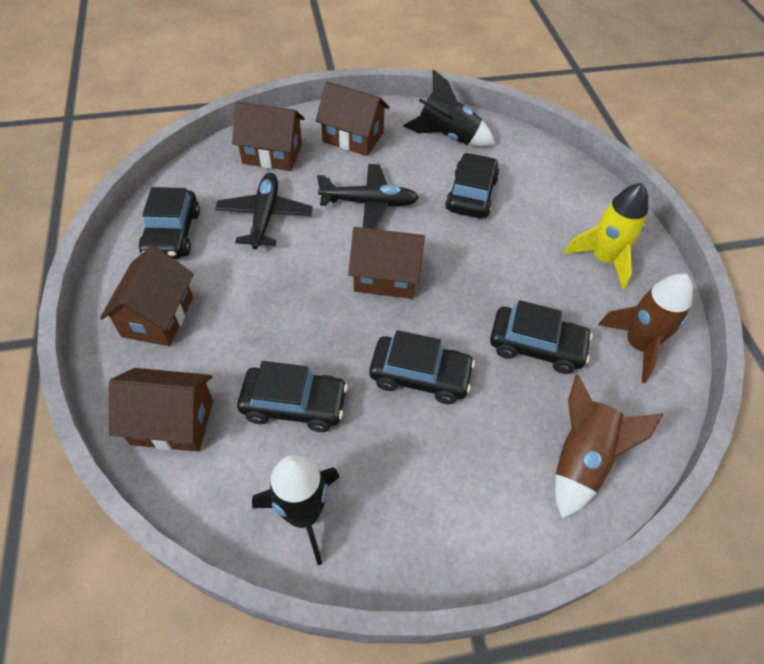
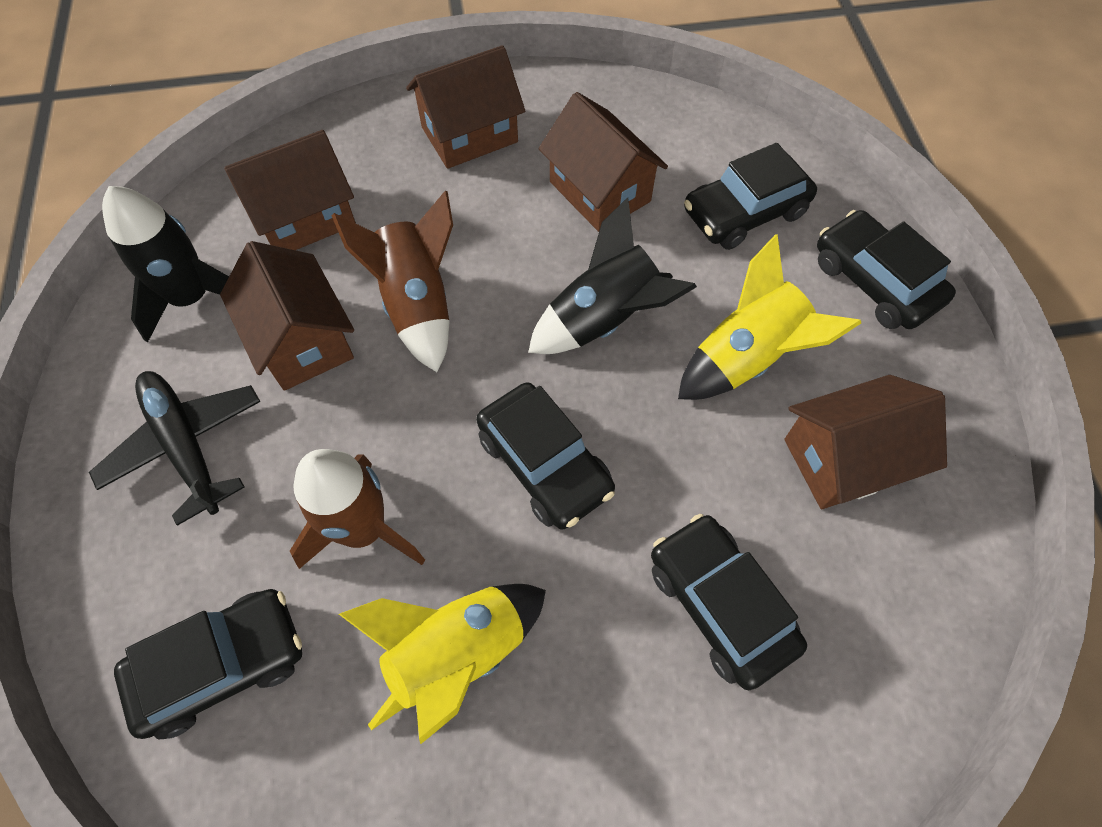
black plane: 2 -> 1
yellow rocket: 1 -> 2

